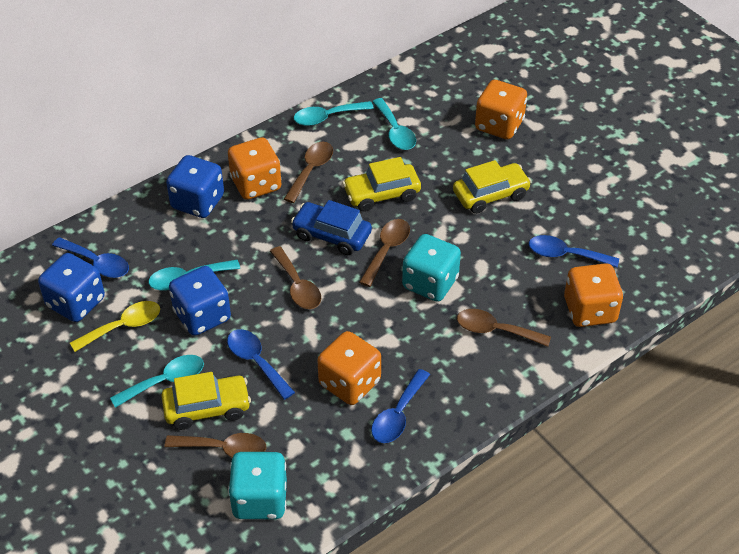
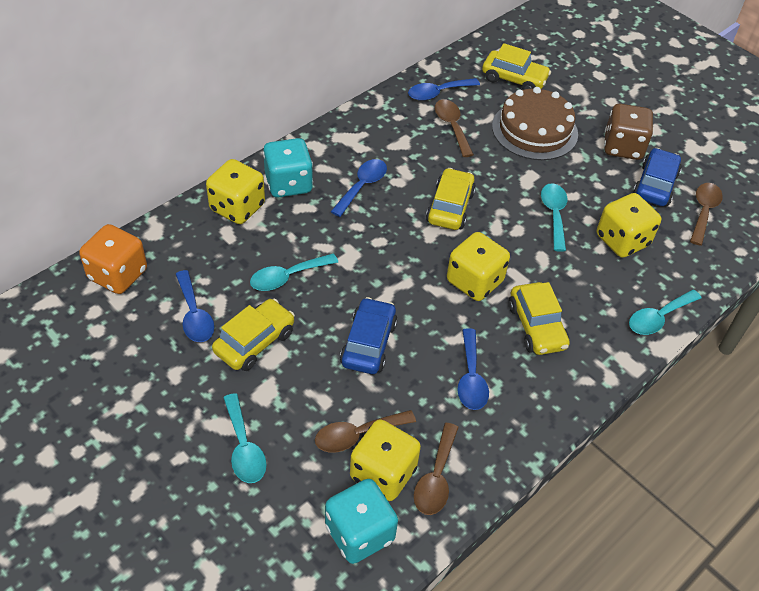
blue car: 1 -> 2
blue dice: 3 -> 0
brown cake: 0 -> 1
brown dice: 0 -> 1
brown spoon: 5 -> 4
orange dice: 4 -> 1
yellow car: 3 -> 4
yellow dice: 0 -> 4
yellow spoon: 1 -> 0

